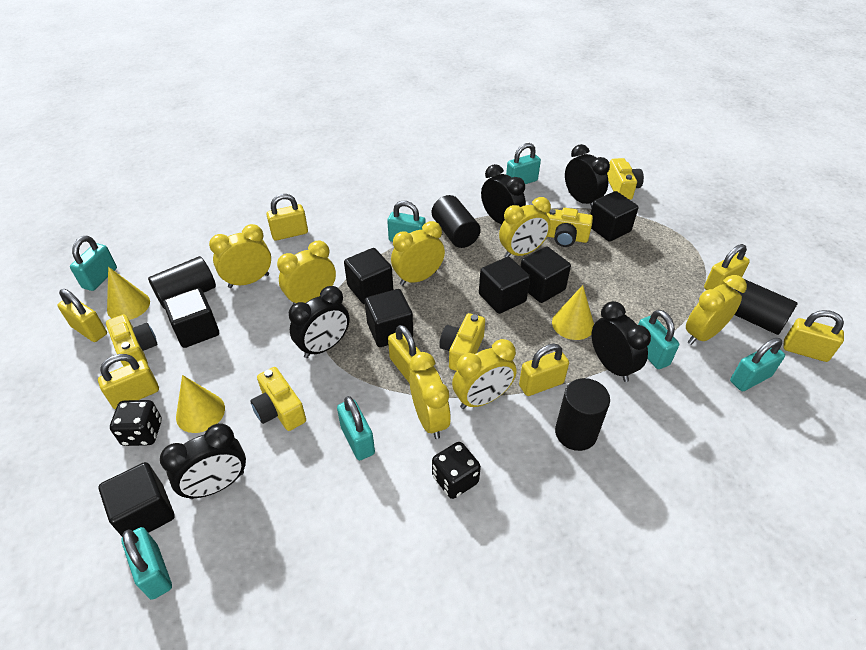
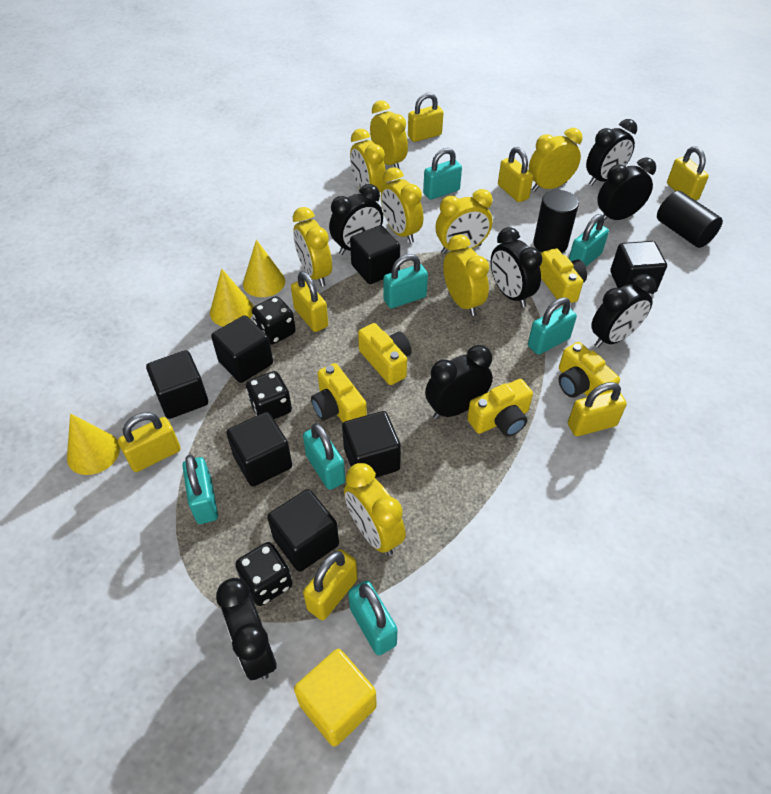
black clock: 5 -> 7
black cylinder: 4 -> 2
black dice: 2 -> 3
yellow clock: 7 -> 8
yellow cube: 0 -> 1

